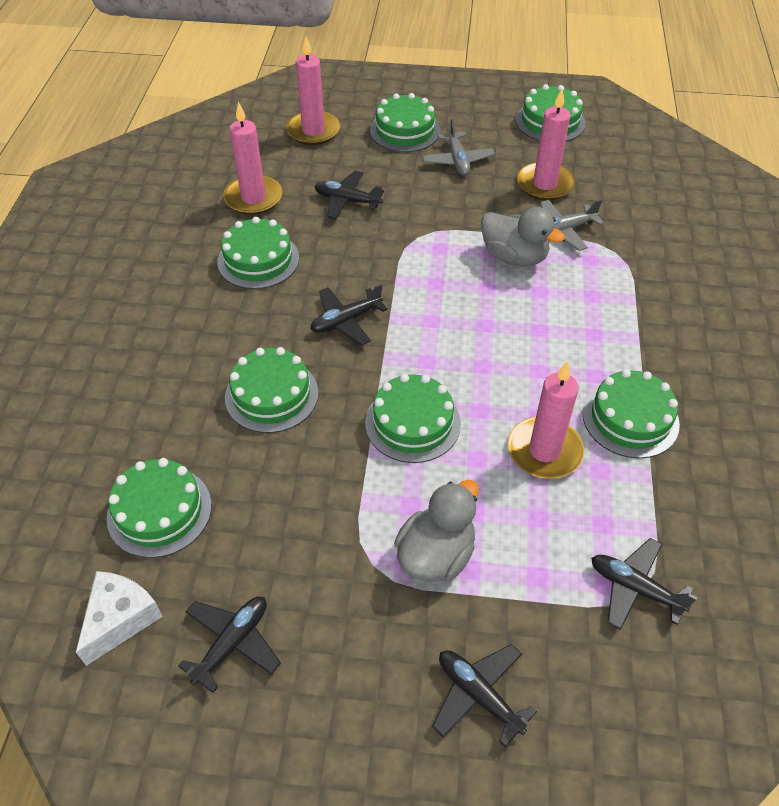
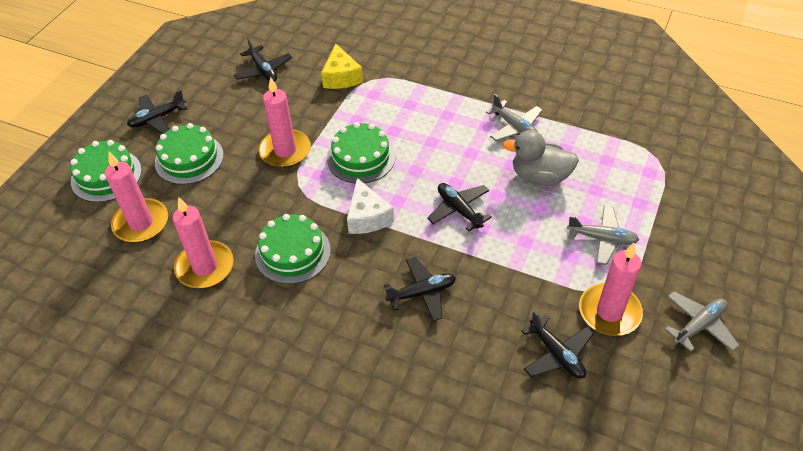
green cake: 7 -> 4
grey duck: 2 -> 1
grey plane: 2 -> 3
yellow cheese: 0 -> 1

